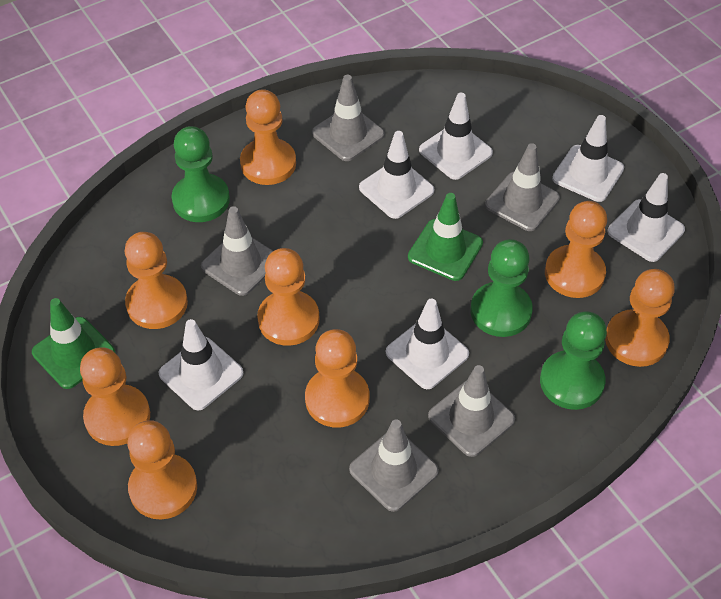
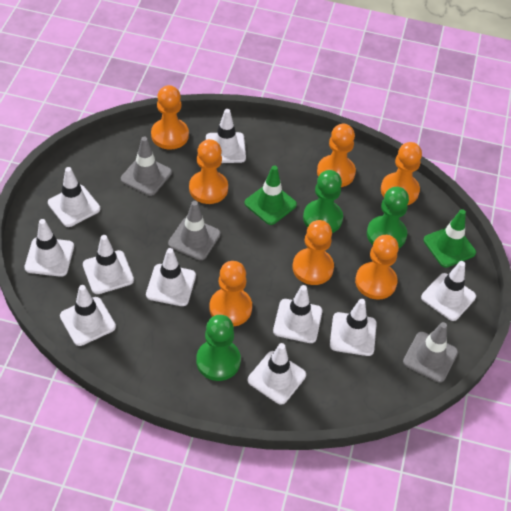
grey traffic cone: 5 -> 3
orange pawn: 8 -> 7
white traffic cone: 6 -> 10

